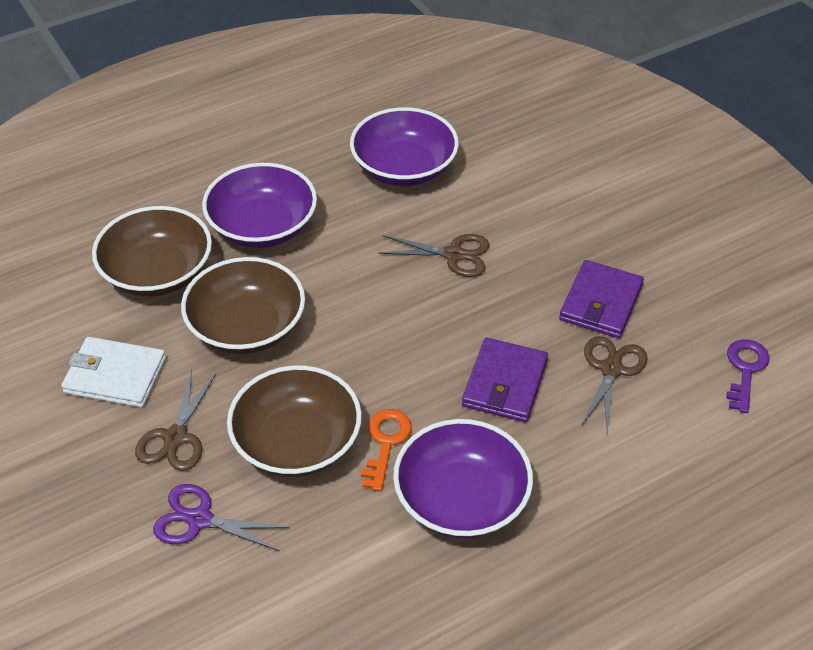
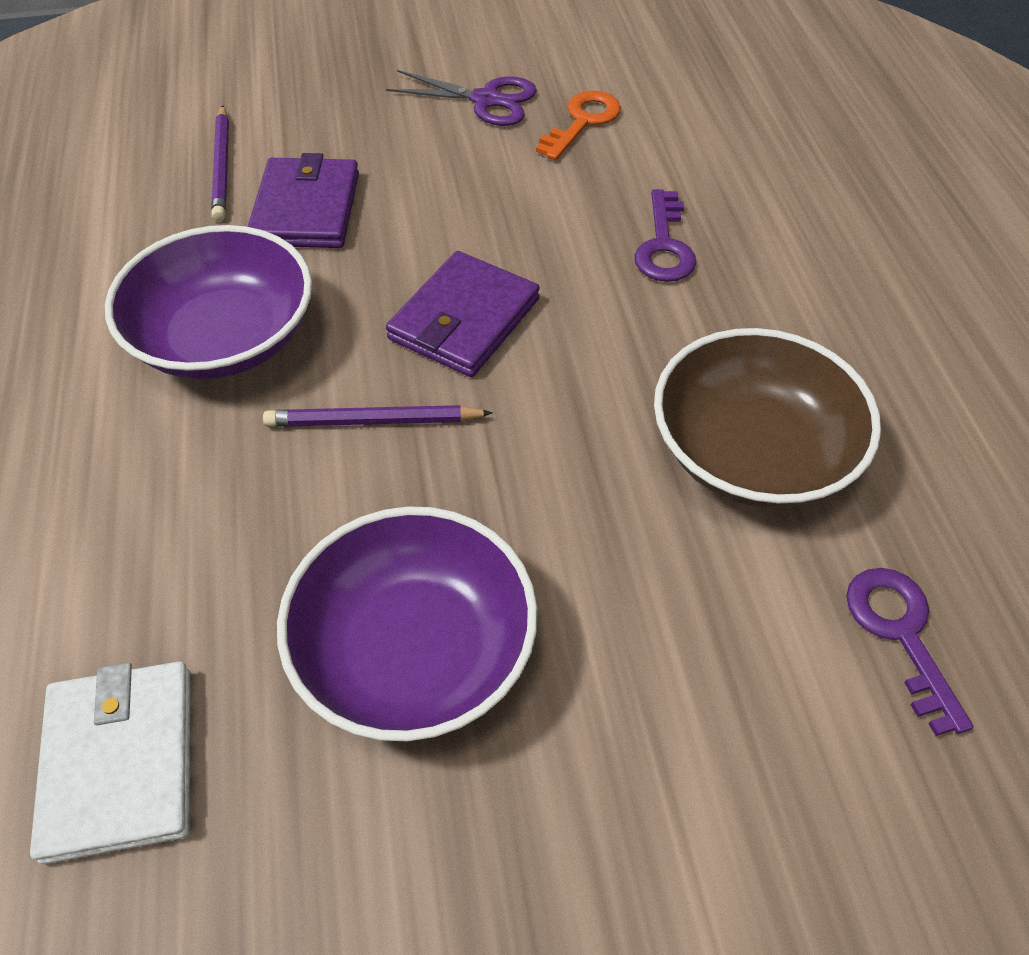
brown bowl: 3 -> 1
brown scissors: 3 -> 0
purple bowl: 3 -> 2
purple key: 1 -> 2
purple pencil: 0 -> 2

